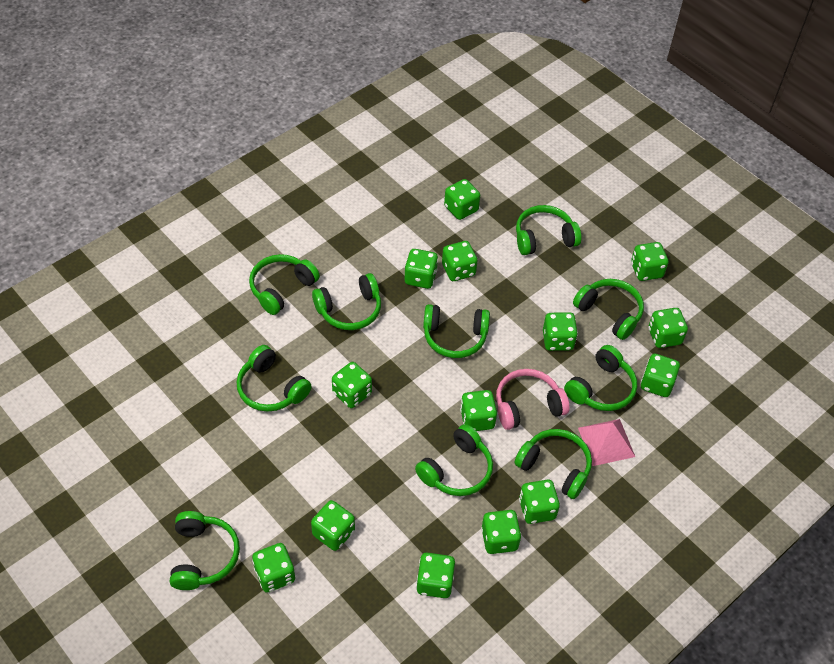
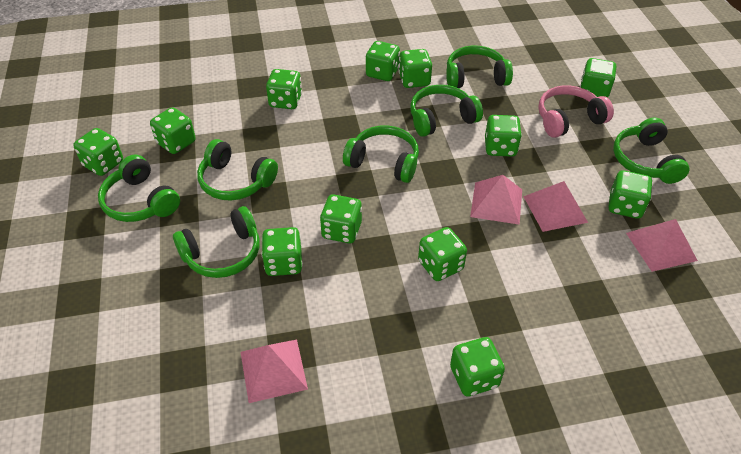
green dice: 14 -> 12
green headphones: 10 -> 7
pink pyramid: 1 -> 4

